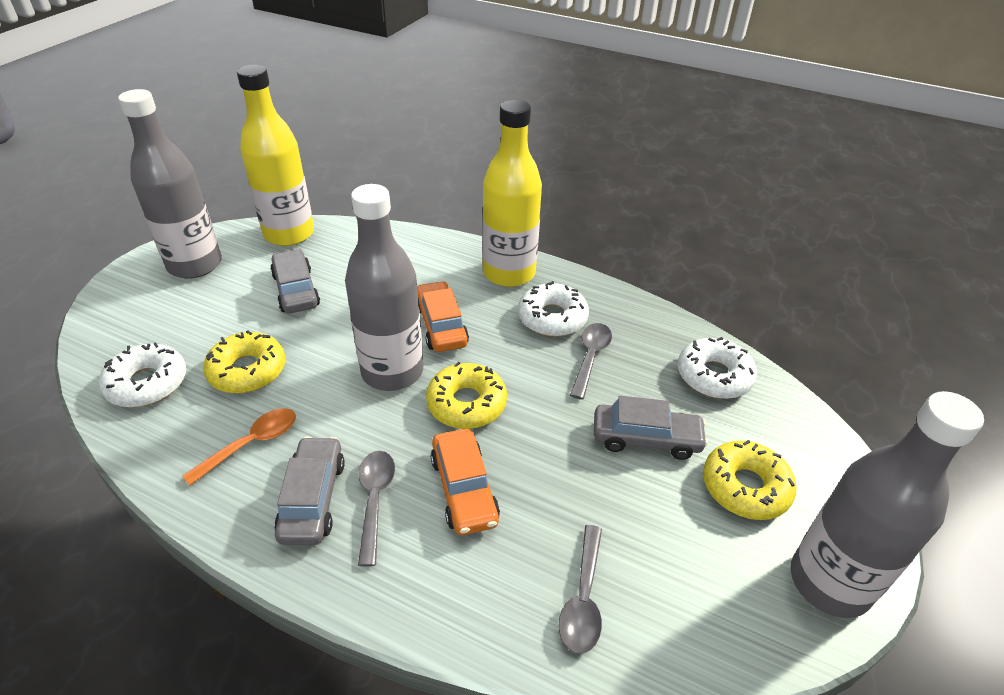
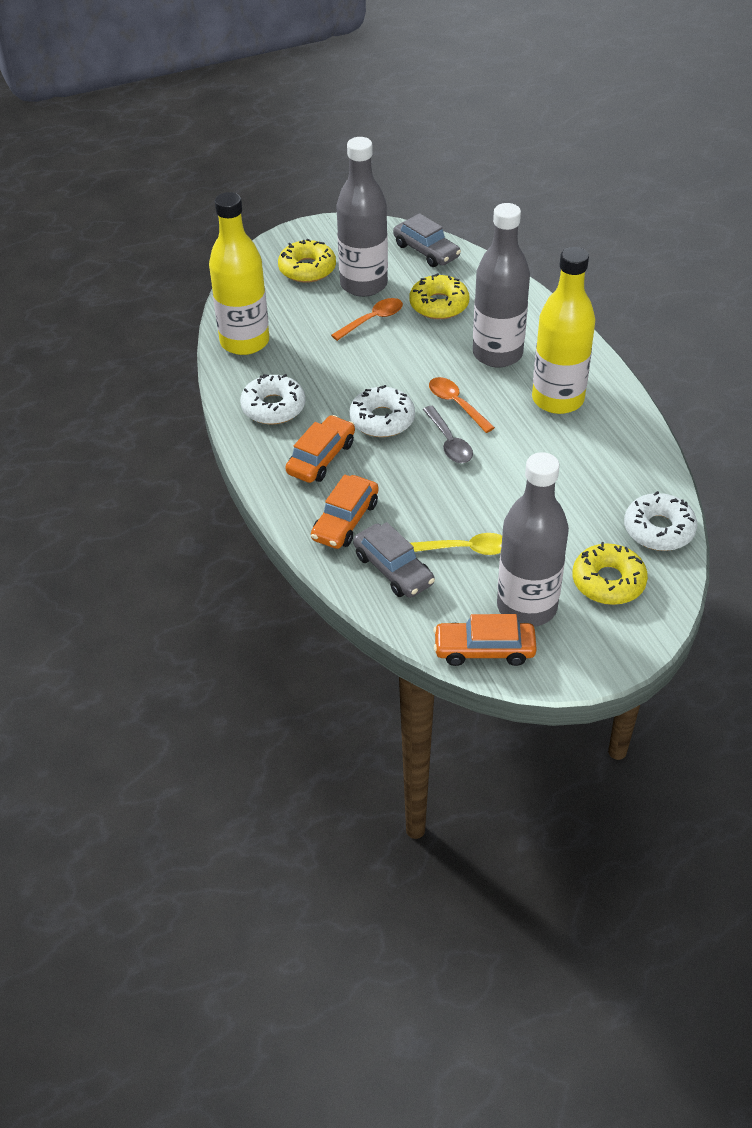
grey car: 3 -> 2
grey spoon: 3 -> 1
orange car: 2 -> 3
orange spoon: 1 -> 2
yellow spoon: 0 -> 1

